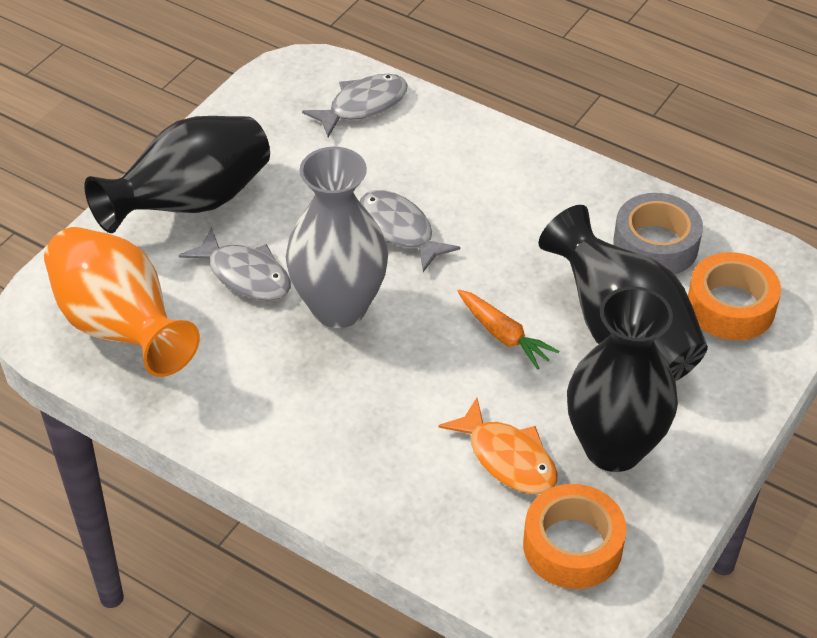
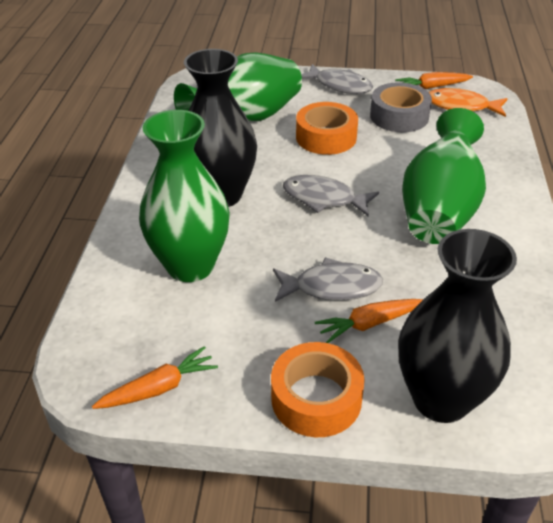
black vase: 3 -> 2
green vase: 0 -> 3
grey vase: 1 -> 0
orange carrot: 1 -> 3
orange vase: 1 -> 0

